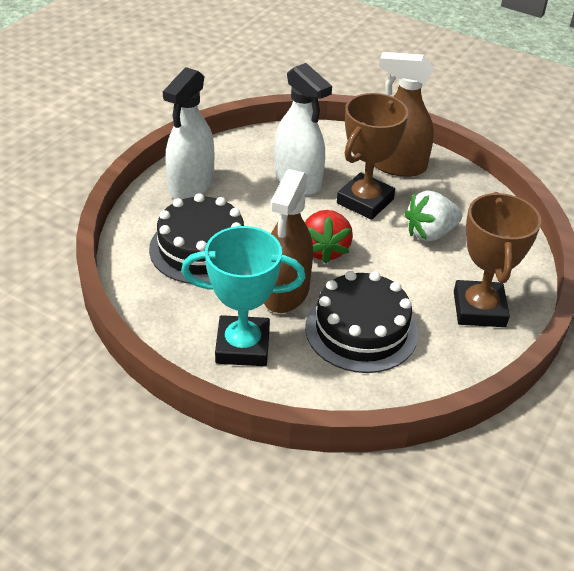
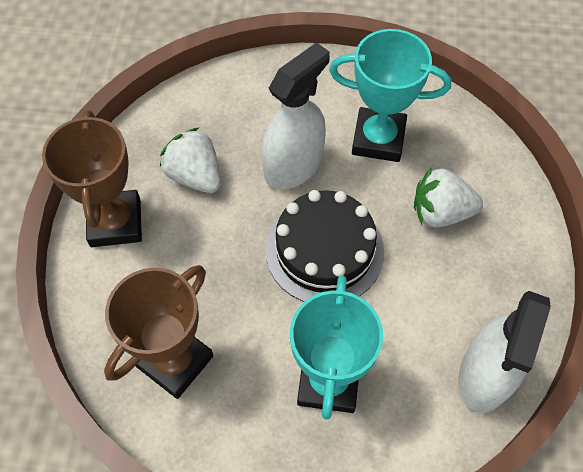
black cake: 2 -> 1
brown spray bottle: 2 -> 0
red strawberry: 1 -> 0
turquoise trophy: 1 -> 2
white strawberry: 1 -> 2

